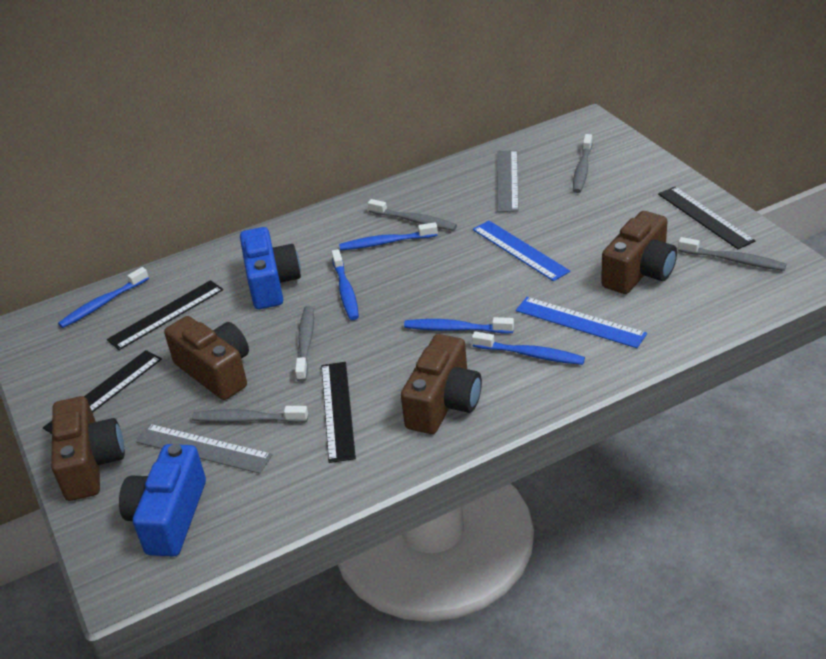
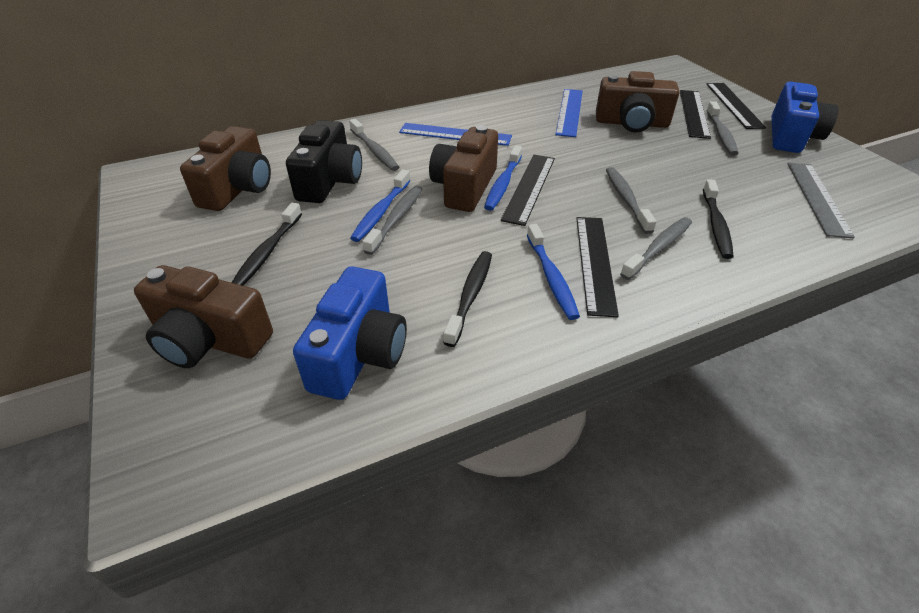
black camera: 0 -> 1
black toothbrush: 0 -> 3
blue toothbrush: 5 -> 3
grey ruler: 2 -> 1

